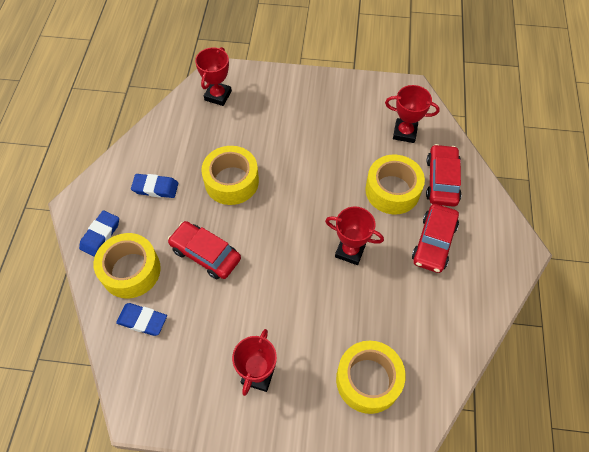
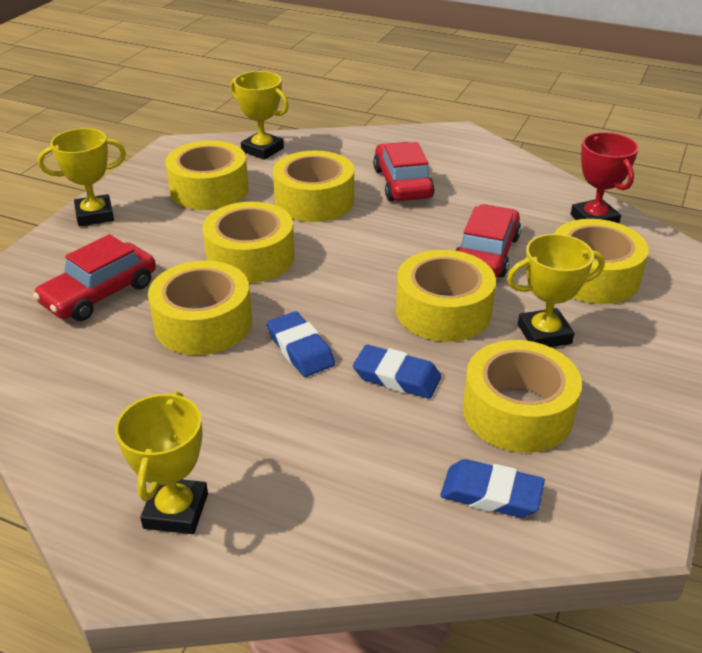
red trophy: 4 -> 1
yellow tape: 4 -> 7
yellow trophy: 0 -> 4

